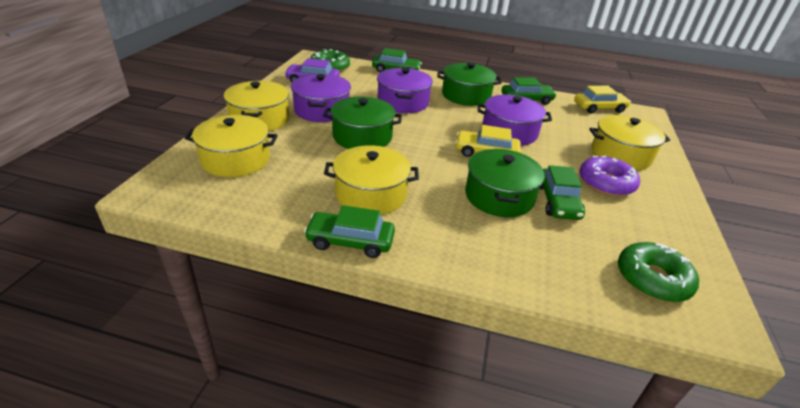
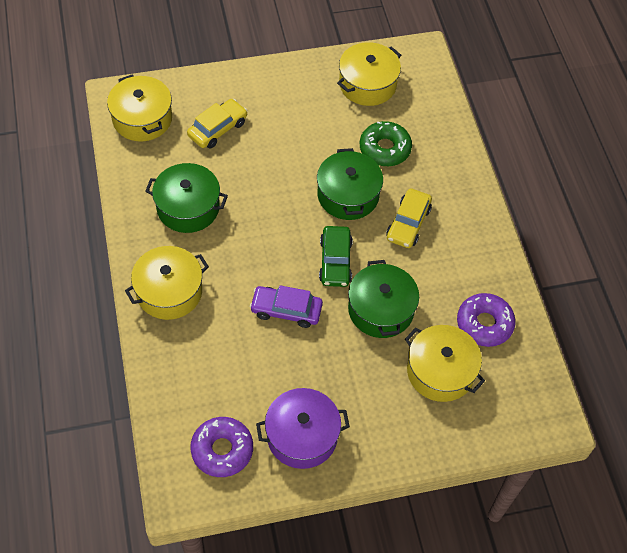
green car: 4 -> 1
green donut: 2 -> 1
purple donut: 1 -> 2
purple pot: 3 -> 1

